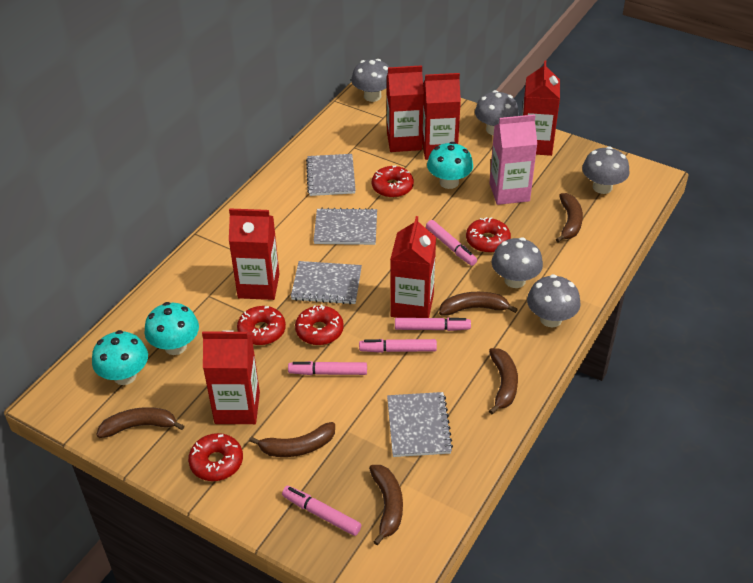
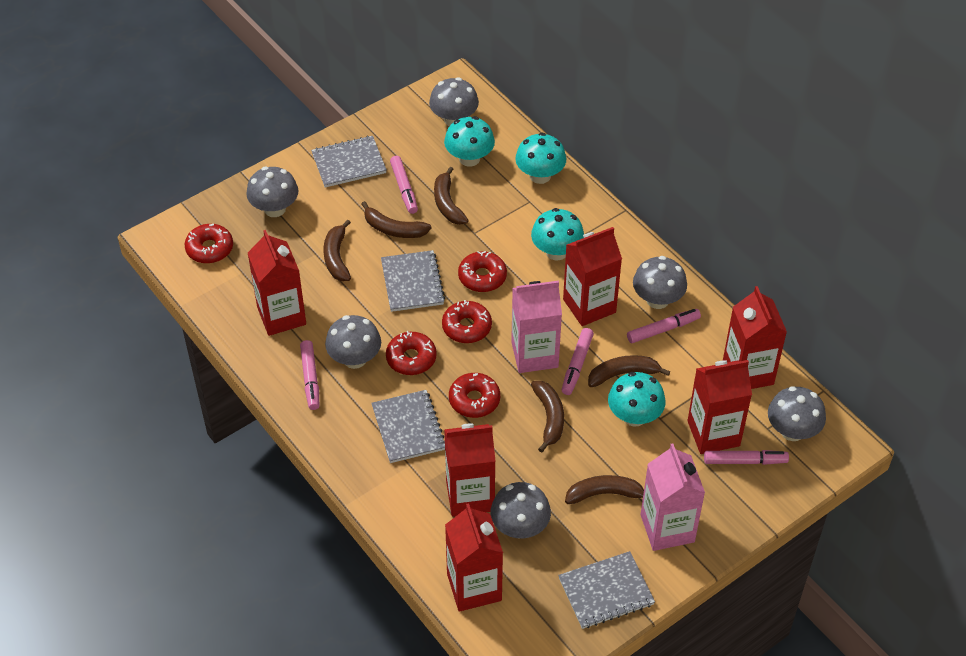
grey mushroom: 5 -> 6
pink carton: 1 -> 2
turquoise mushroom: 3 -> 4

